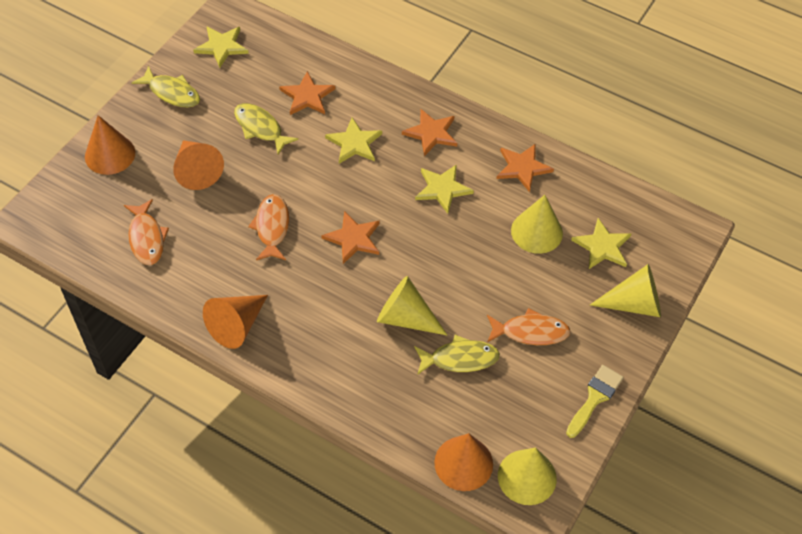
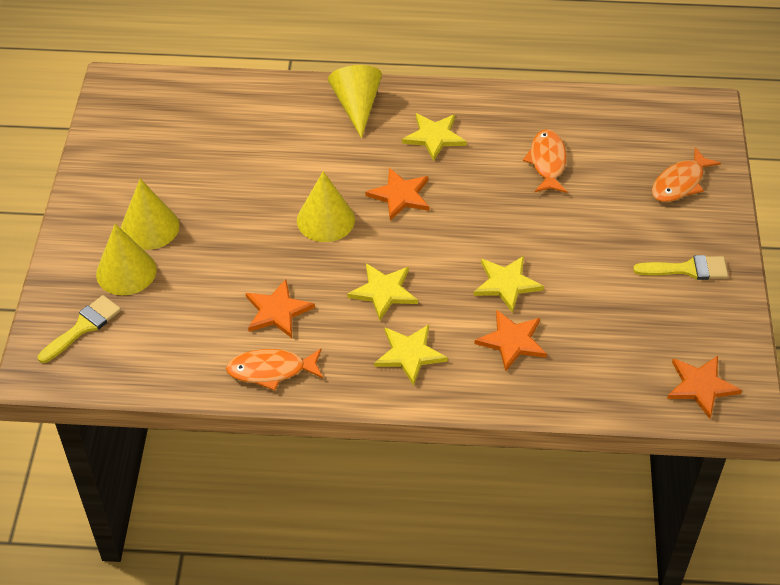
orange cone: 4 -> 0
yellow brush: 1 -> 2
yellow fish: 3 -> 0

